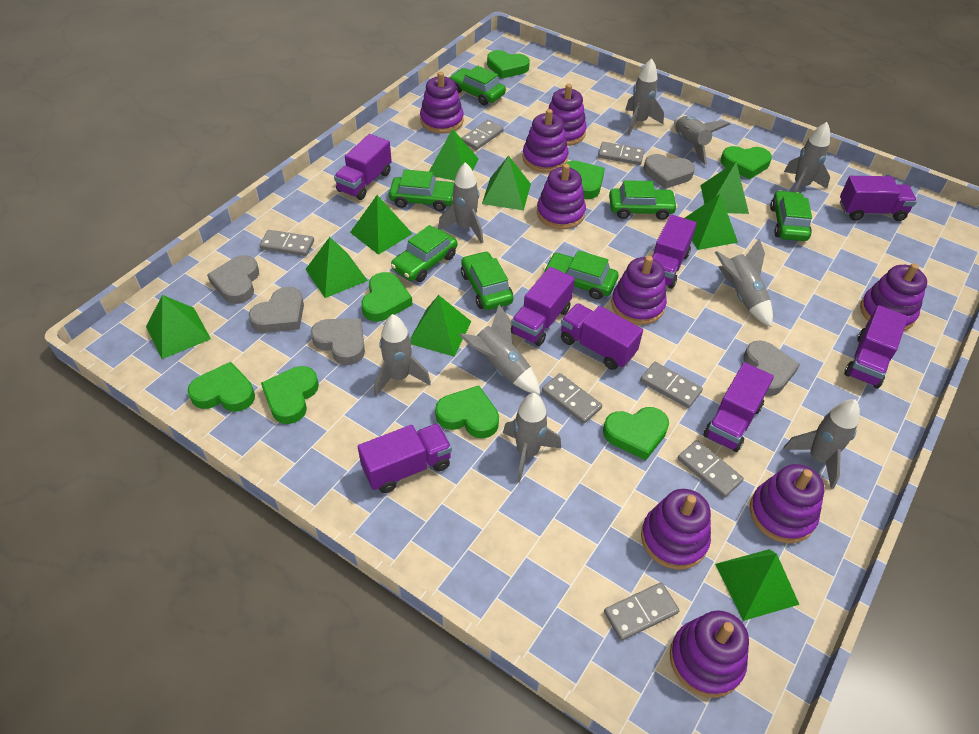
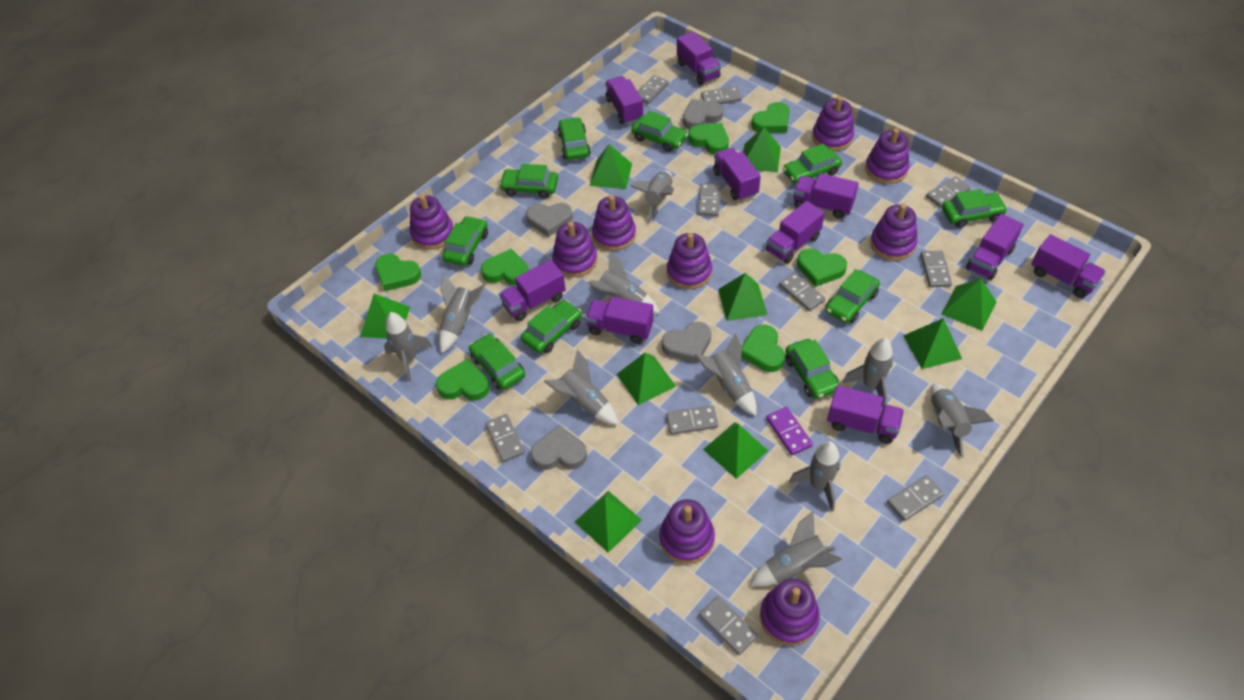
green car: 7 -> 10
green heart: 8 -> 7
grey domino: 7 -> 10
grey heart: 5 -> 4
grey rocket: 9 -> 10
purple domino: 0 -> 1
purple truck: 8 -> 10

